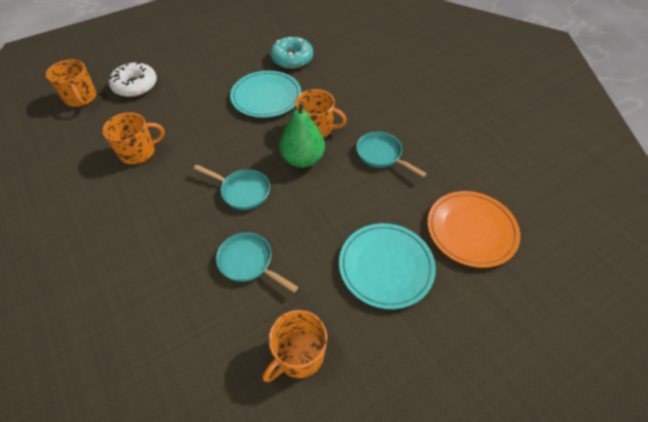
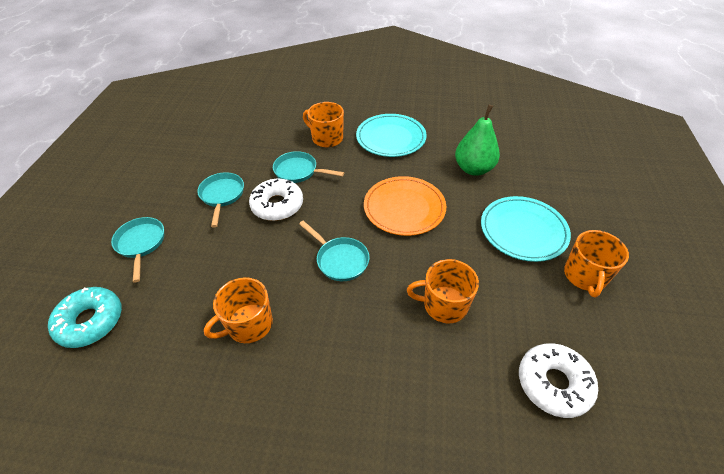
turquoise pan: 3 -> 4
white donut: 1 -> 2

